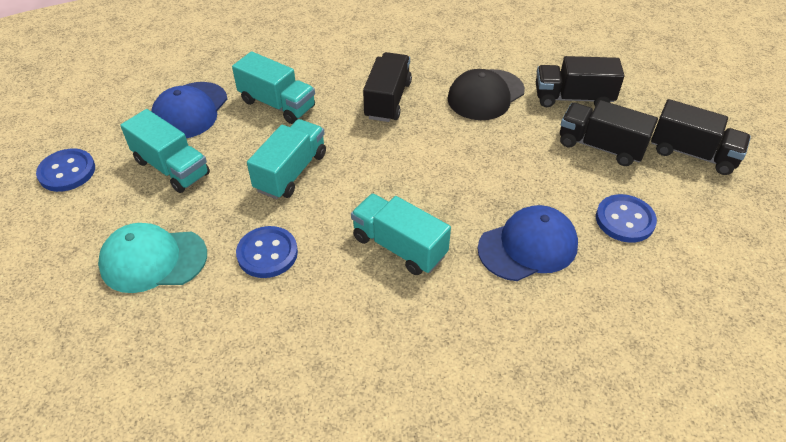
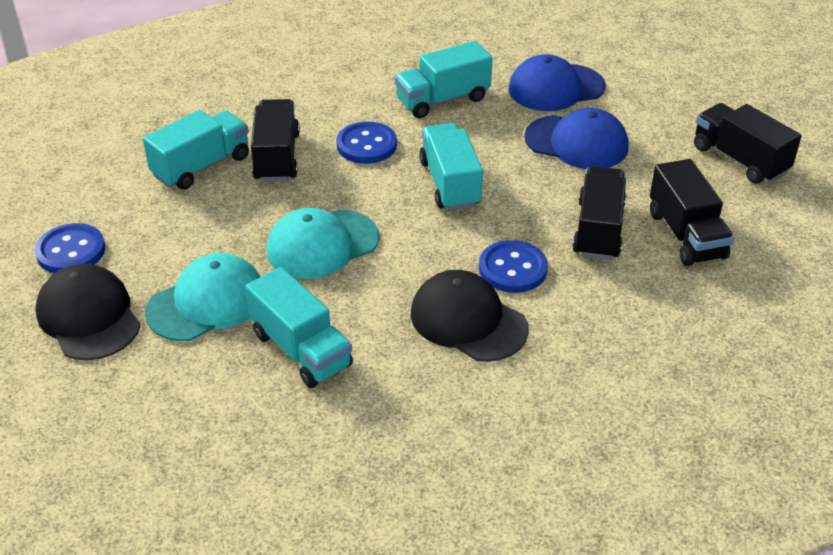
black cap: 1 -> 2
turquoise cap: 1 -> 2

